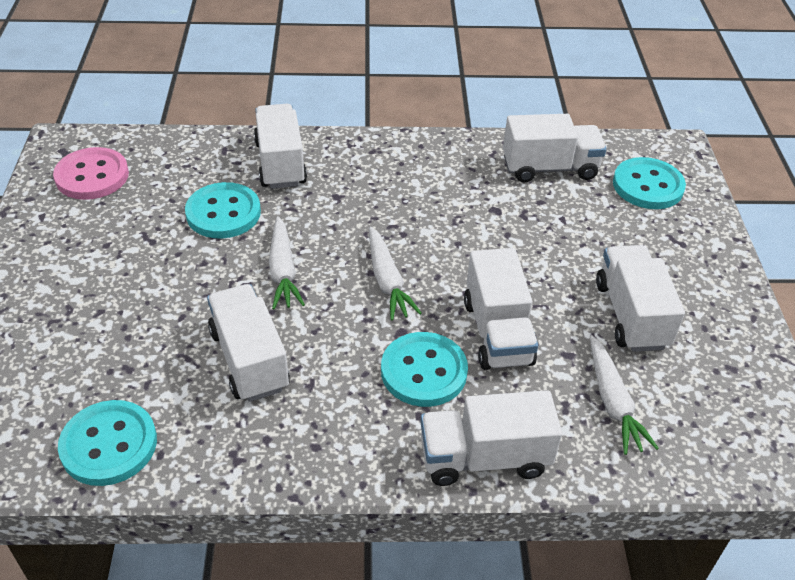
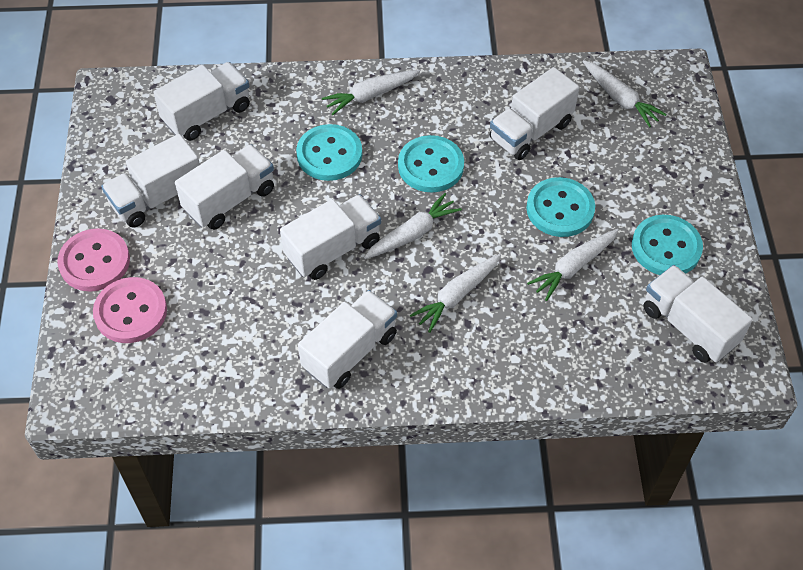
pink button: 1 -> 2
white carrot: 3 -> 5
white truck: 6 -> 7

